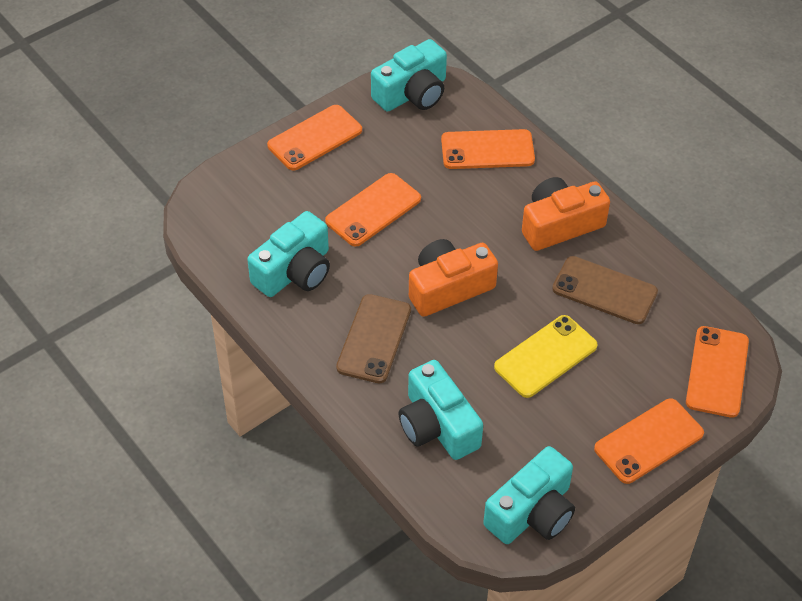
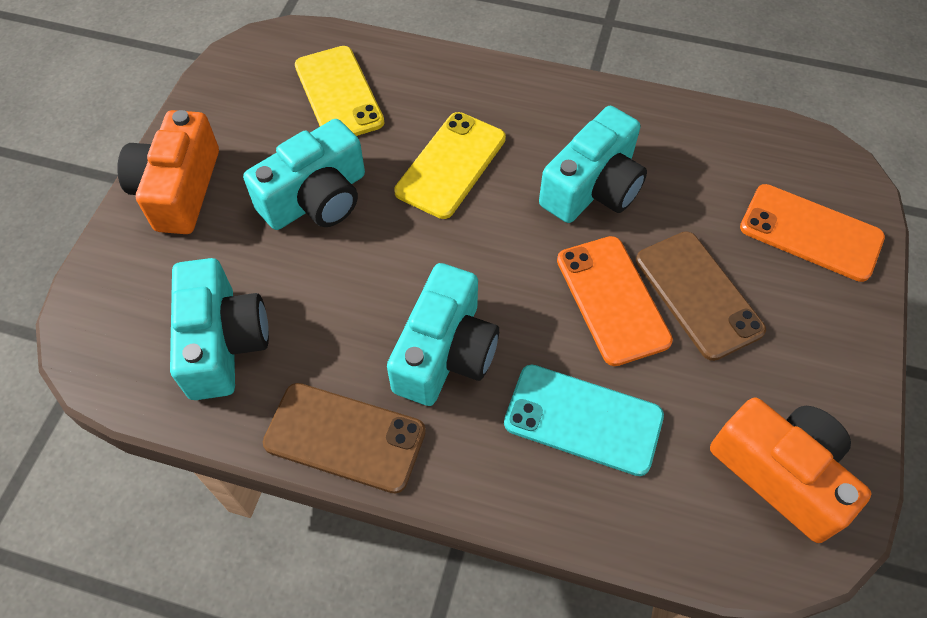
orange phone: 5 -> 2
turquoise phone: 0 -> 1
yellow phone: 1 -> 2

